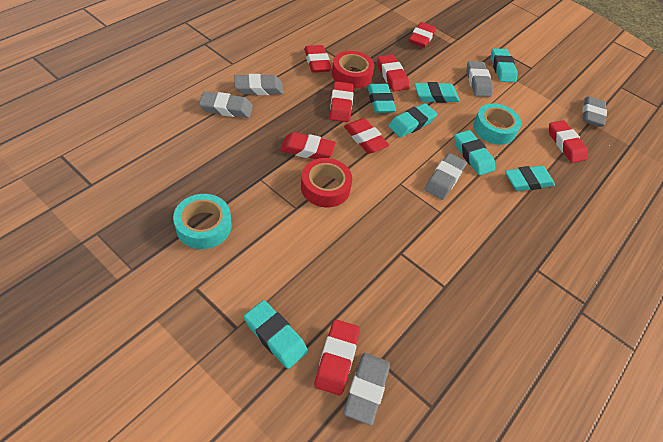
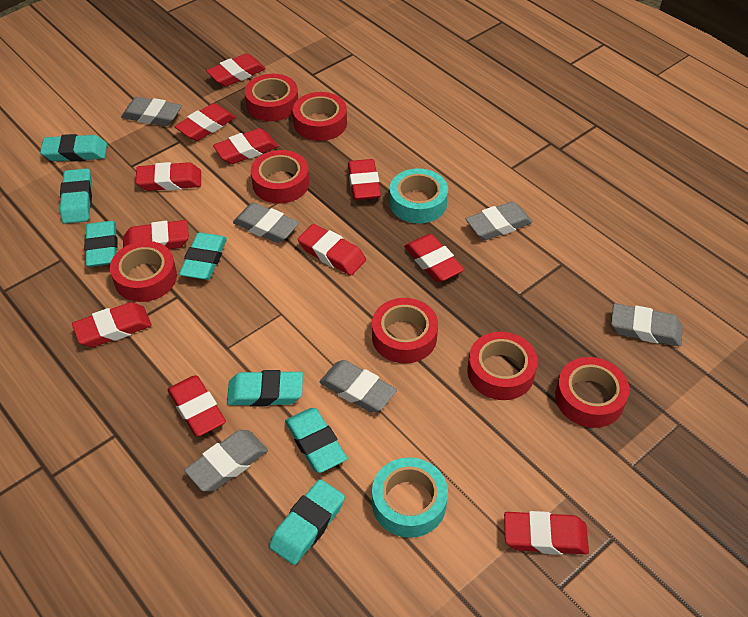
red eraser: 8 -> 11
red tape: 2 -> 7

